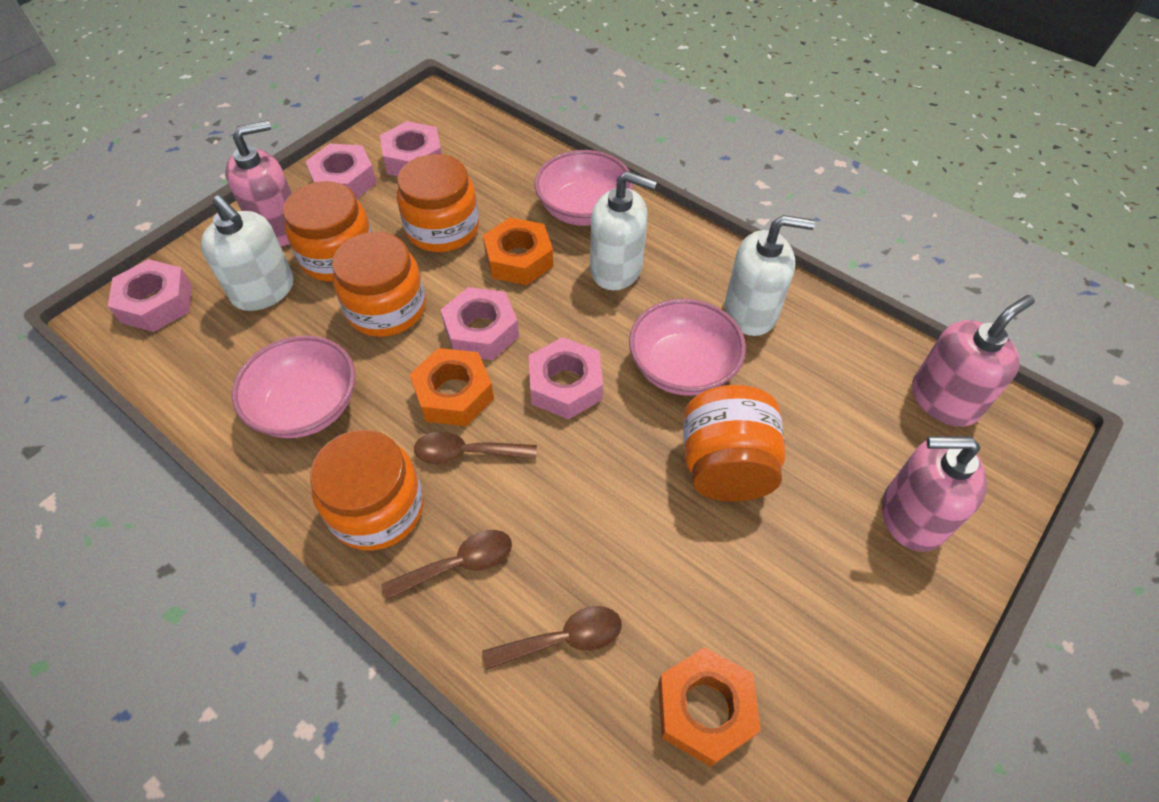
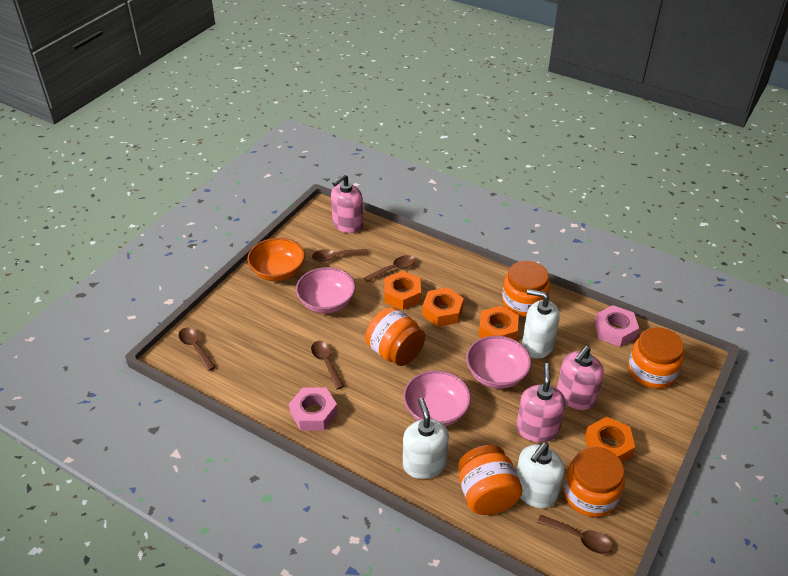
brown spoon: 3 -> 5
orange bowl: 0 -> 1
orange nut: 3 -> 4
pink nut: 5 -> 2

